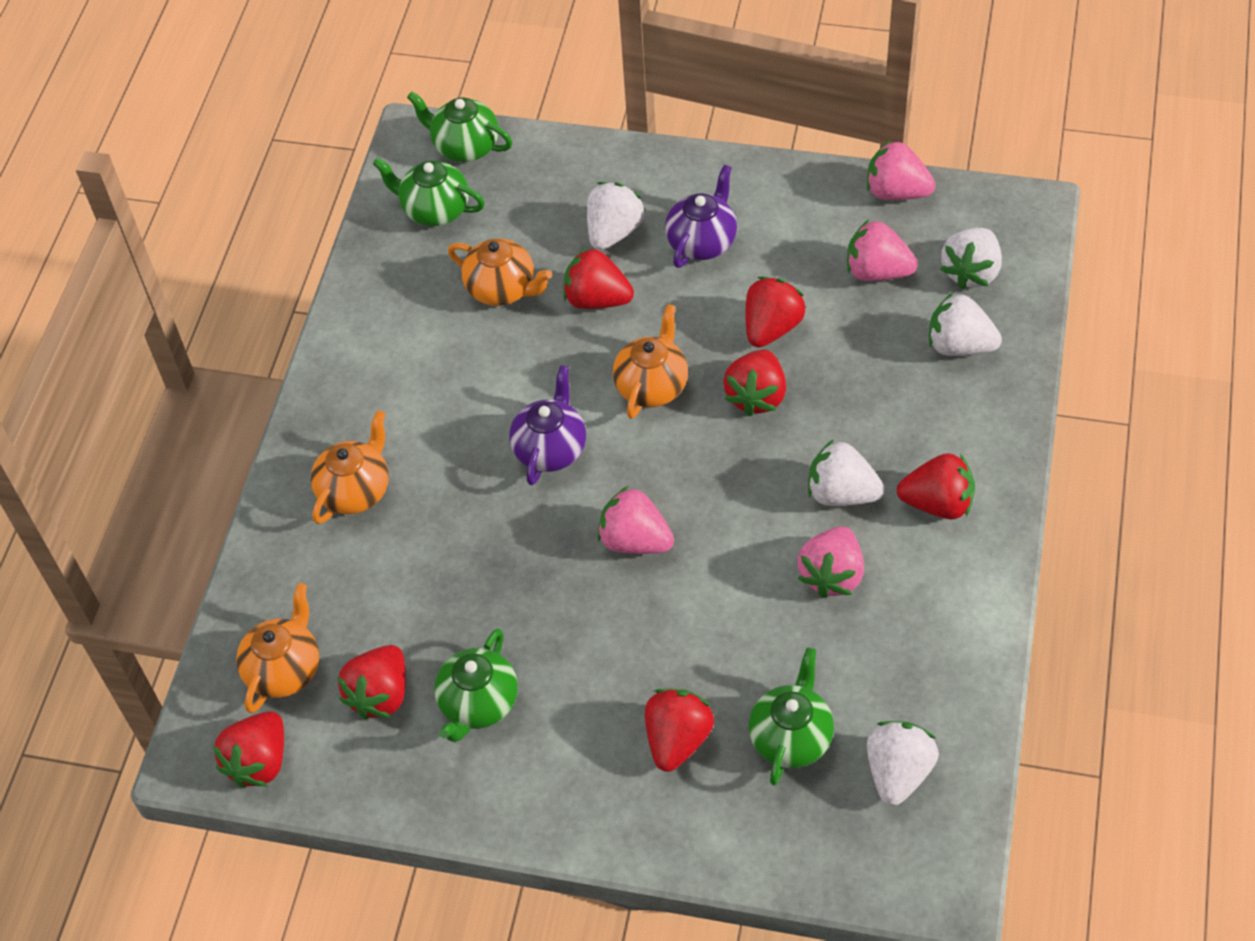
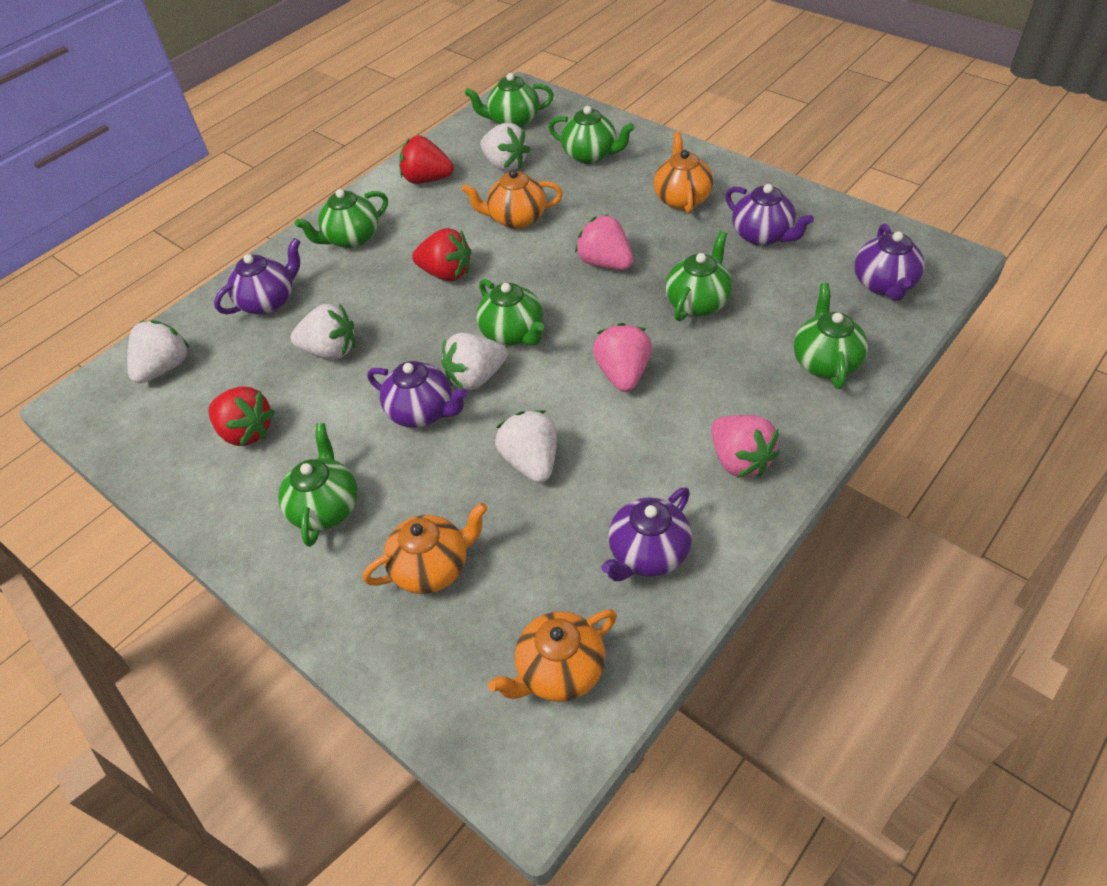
green teapot: 4 -> 7
pink strawberry: 4 -> 3
purple teapot: 2 -> 5
red strawberry: 7 -> 3

